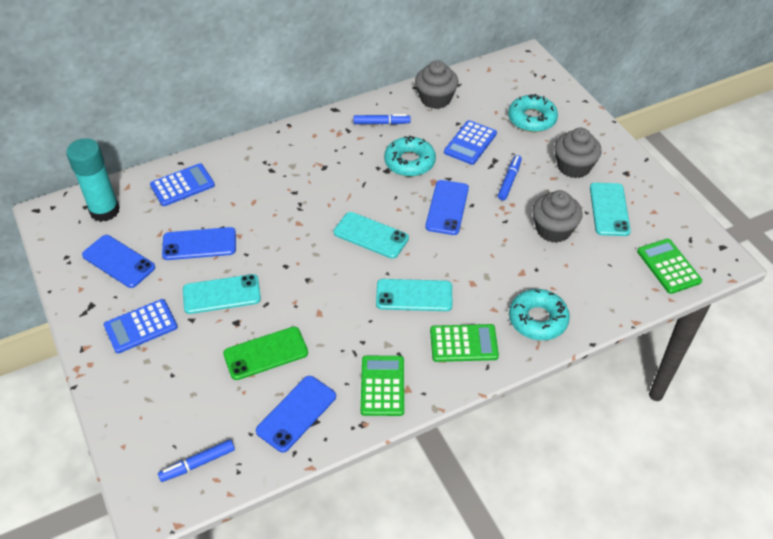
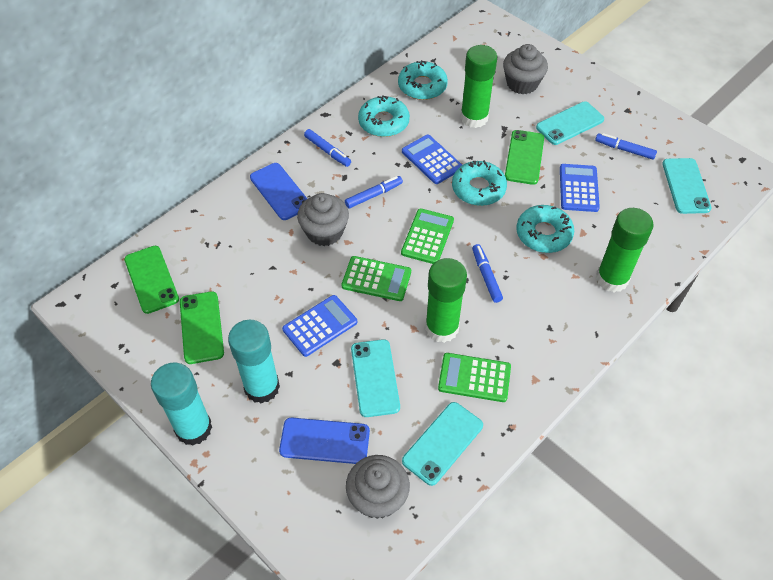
blue marker: 3 -> 4
blue phone: 4 -> 2
green glue stick: 0 -> 3
green phone: 1 -> 3
turquoise donut: 3 -> 4
turquoise glue stick: 1 -> 2

